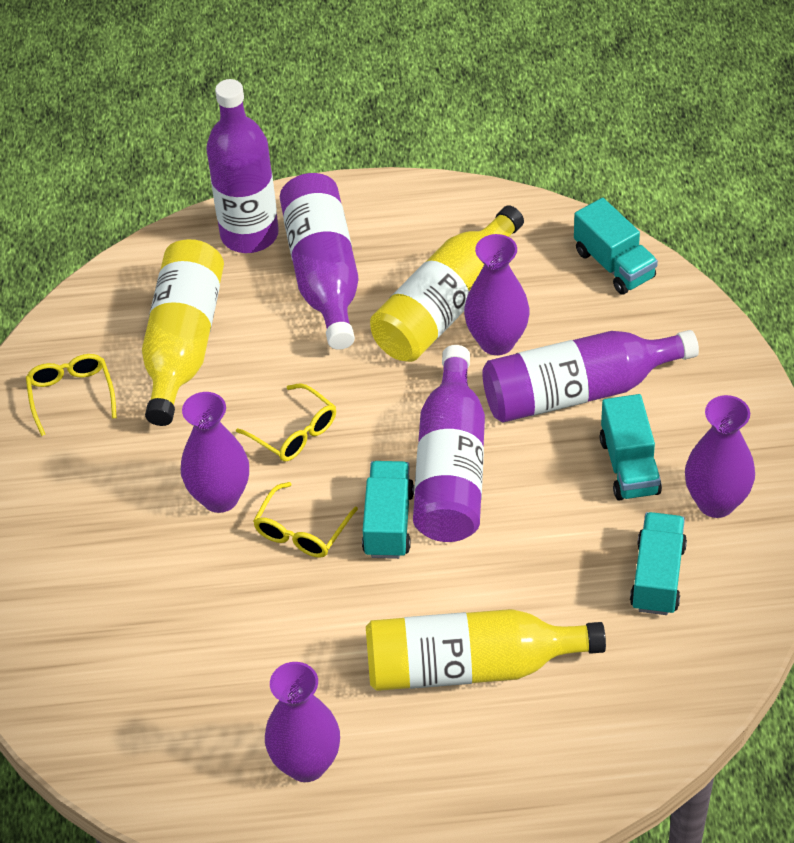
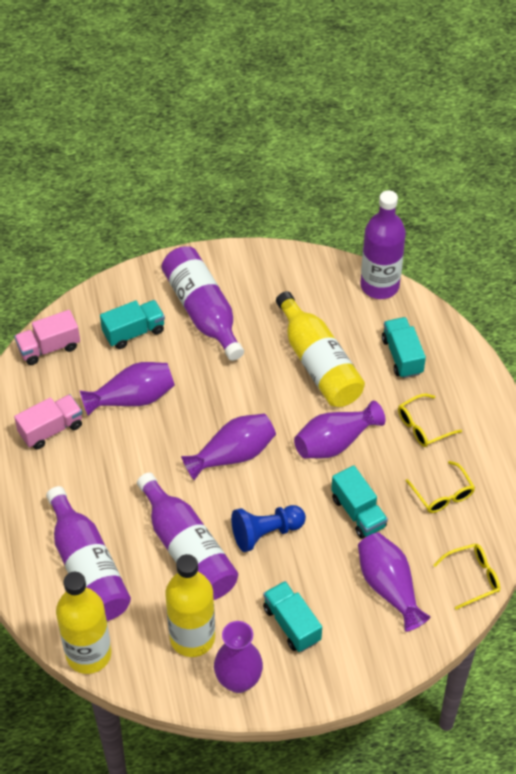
blue pawn: 0 -> 1
pink truck: 0 -> 2
purple vase: 4 -> 5

